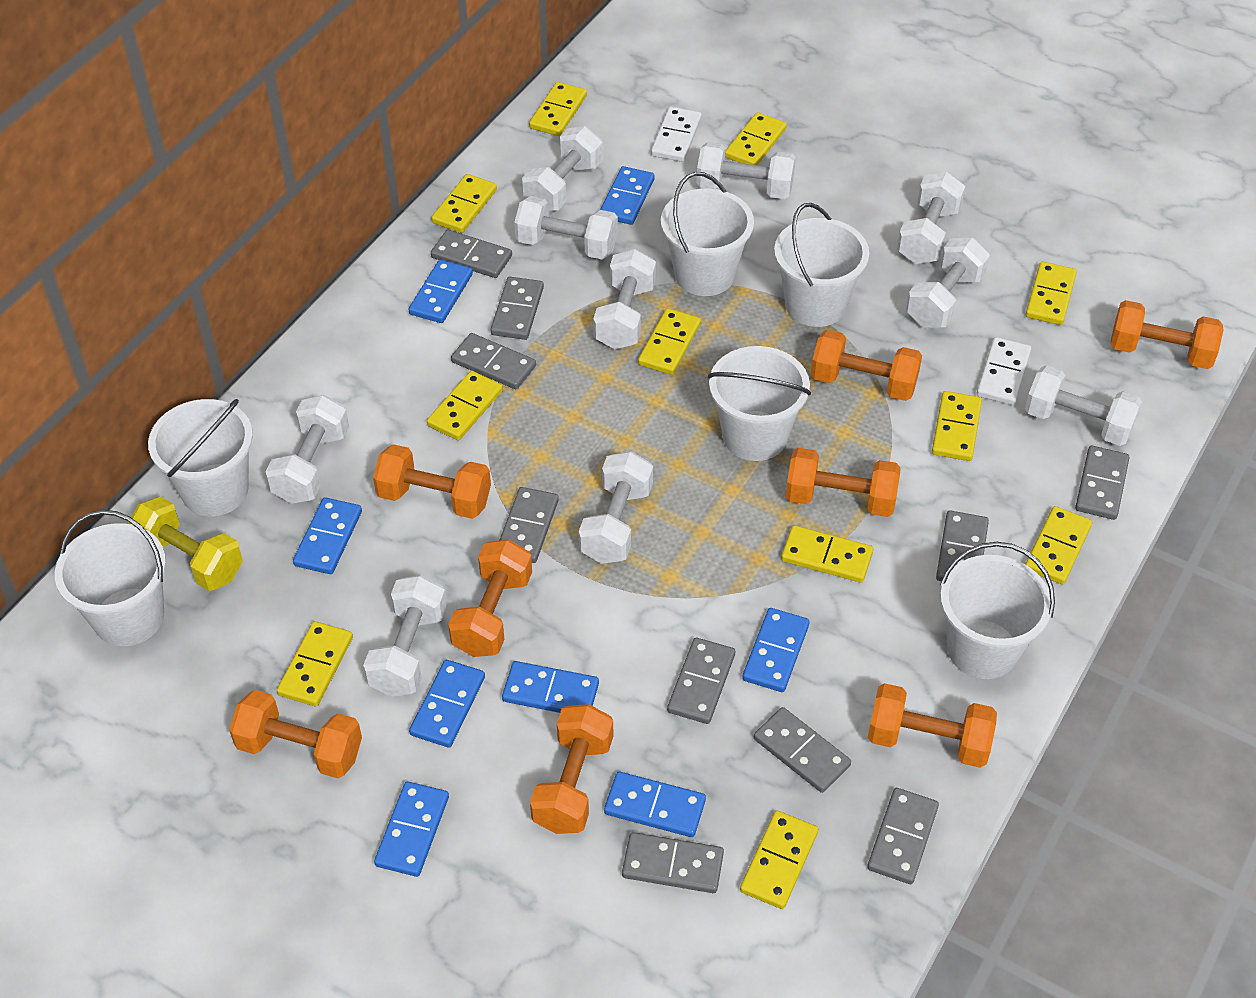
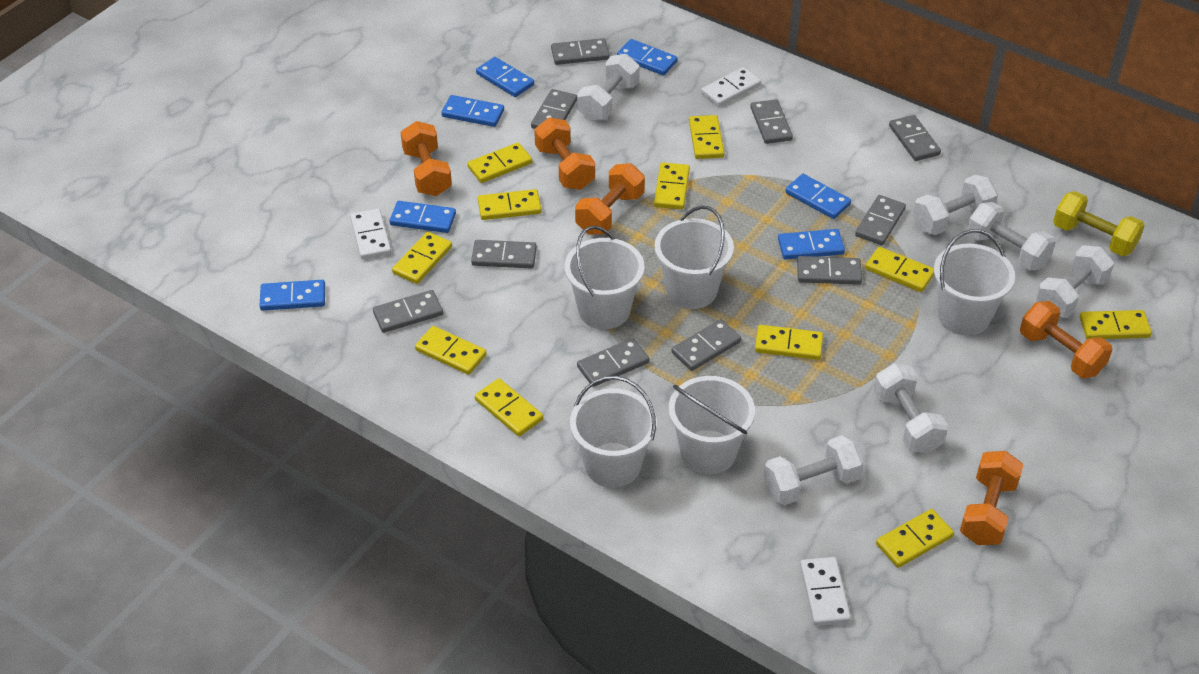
blue domino: 8 -> 7
orange dumbbell: 8 -> 5
white bucket: 6 -> 5
white domino: 2 -> 3
white dumbbell: 10 -> 6

